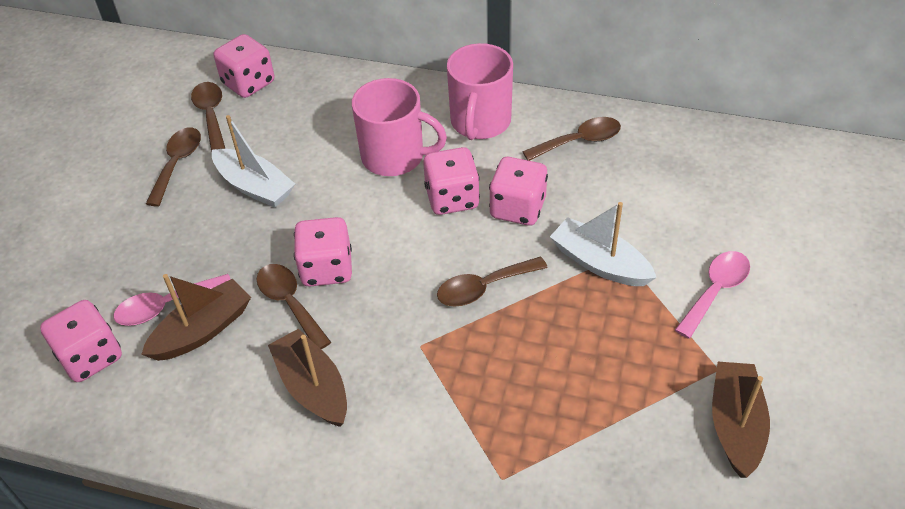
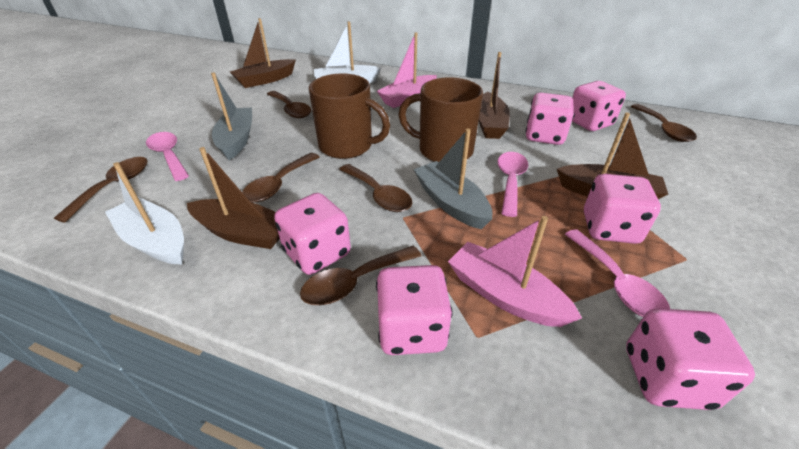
brown boat: 3 -> 4
brown mug: 0 -> 2
brown spoon: 5 -> 6
grey boat: 0 -> 2
pink boat: 0 -> 2
pink dice: 5 -> 6
pink mug: 2 -> 0
pink spoon: 2 -> 3

